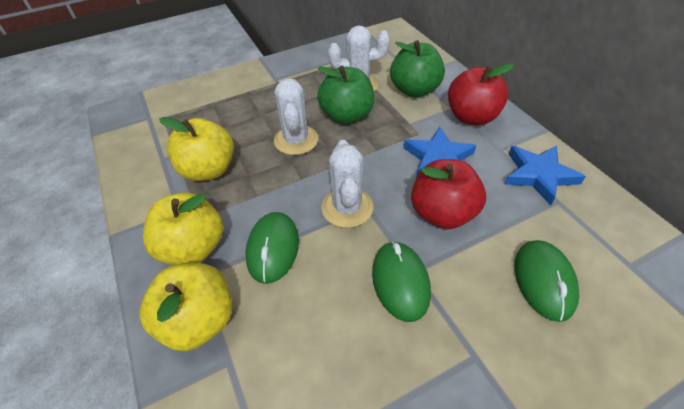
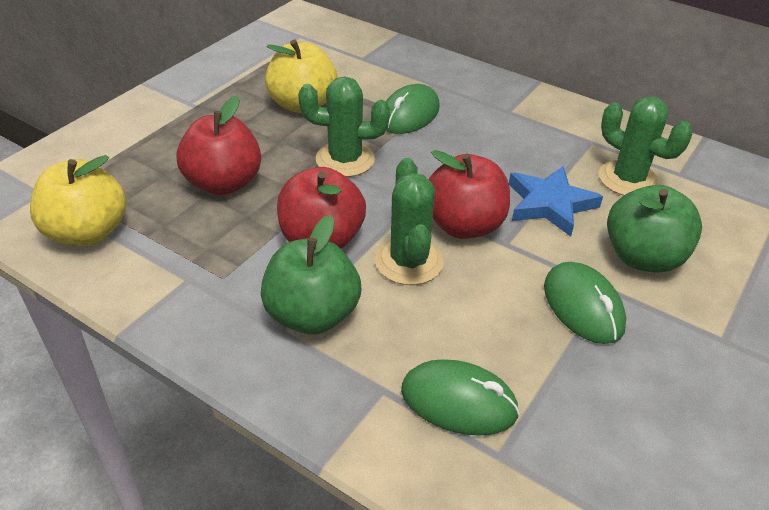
blue star: 2 -> 1
green cactus: 0 -> 3
red apple: 2 -> 3
white cactus: 3 -> 0
yellow apple: 3 -> 2

